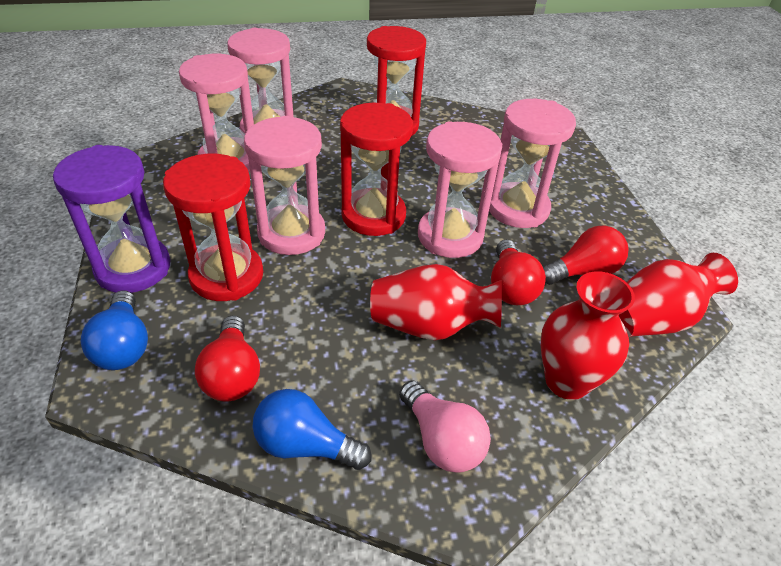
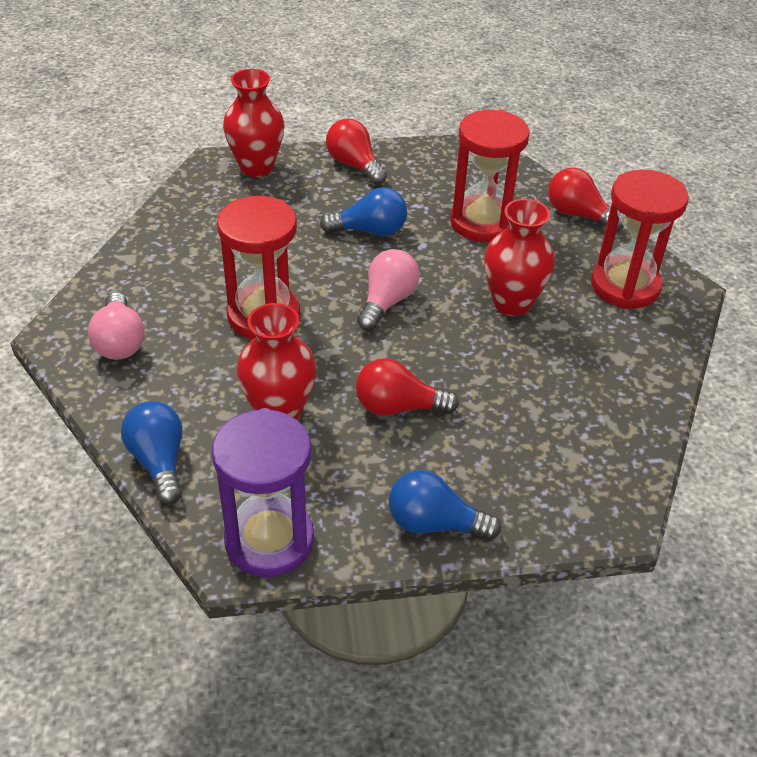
blue light bulb: 2 -> 3
pink hourglass: 5 -> 0
pink light bulb: 1 -> 2

